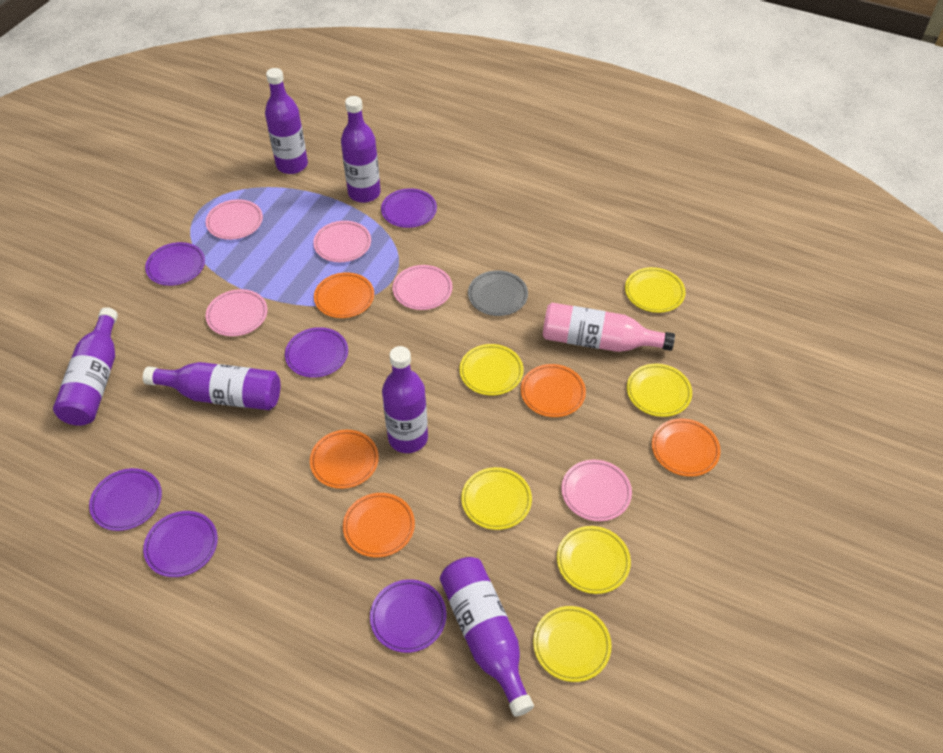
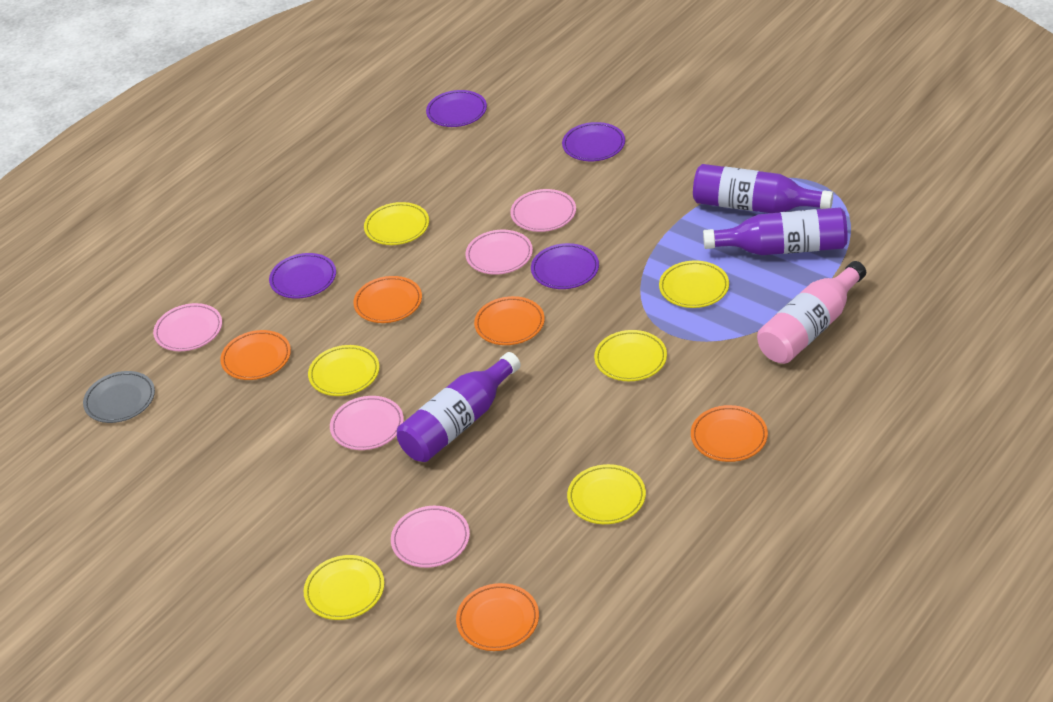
purple bottle: 6 -> 3
purple plate: 6 -> 4

